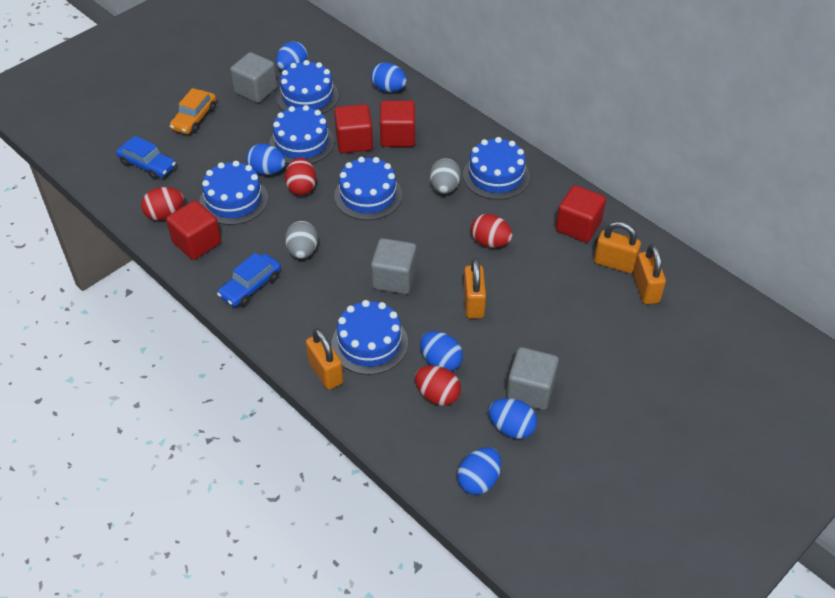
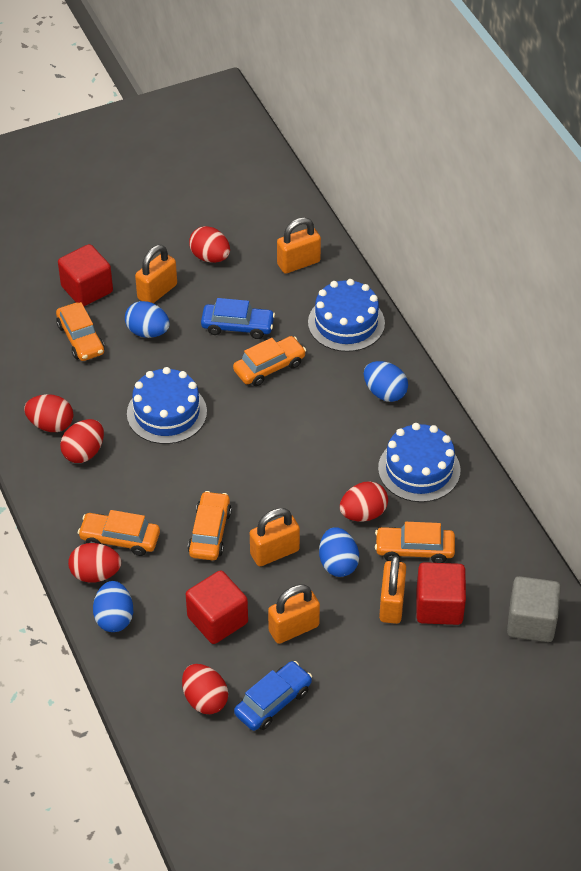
blue cake: 6 -> 3
blue egg: 6 -> 4
grey cube: 3 -> 1
grey egg: 2 -> 0
orange car: 1 -> 5
orange padlock: 4 -> 5
red cube: 4 -> 3
red egg: 4 -> 6

